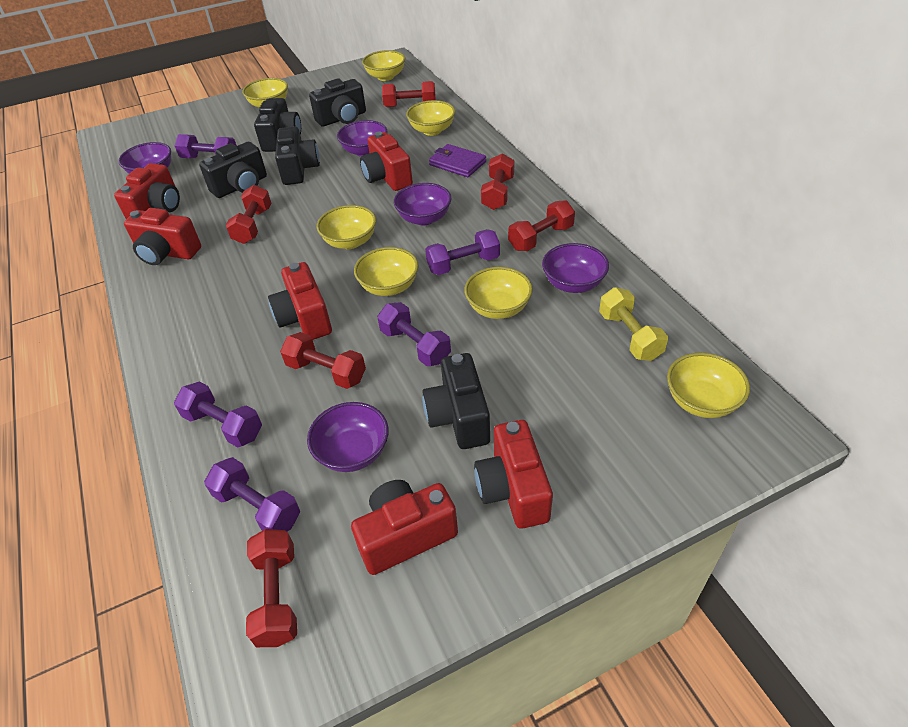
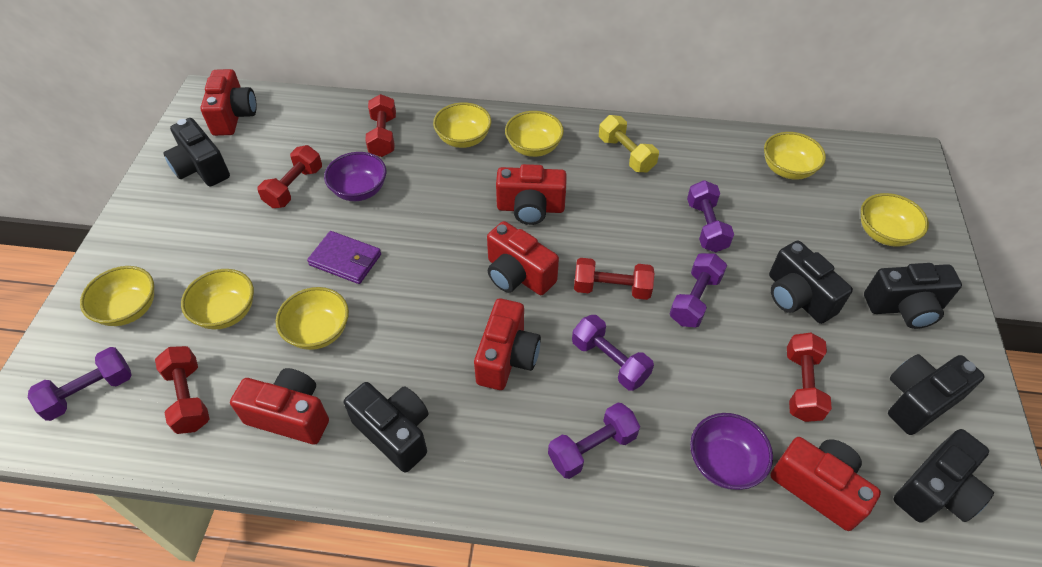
black camera: 5 -> 6
purple bowl: 5 -> 2
red dumbbell: 6 -> 5

